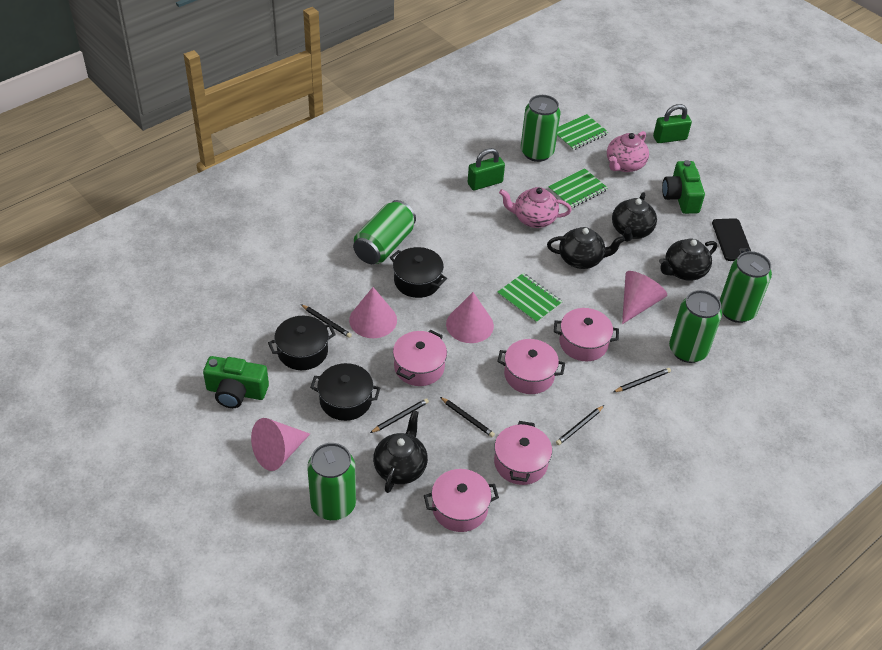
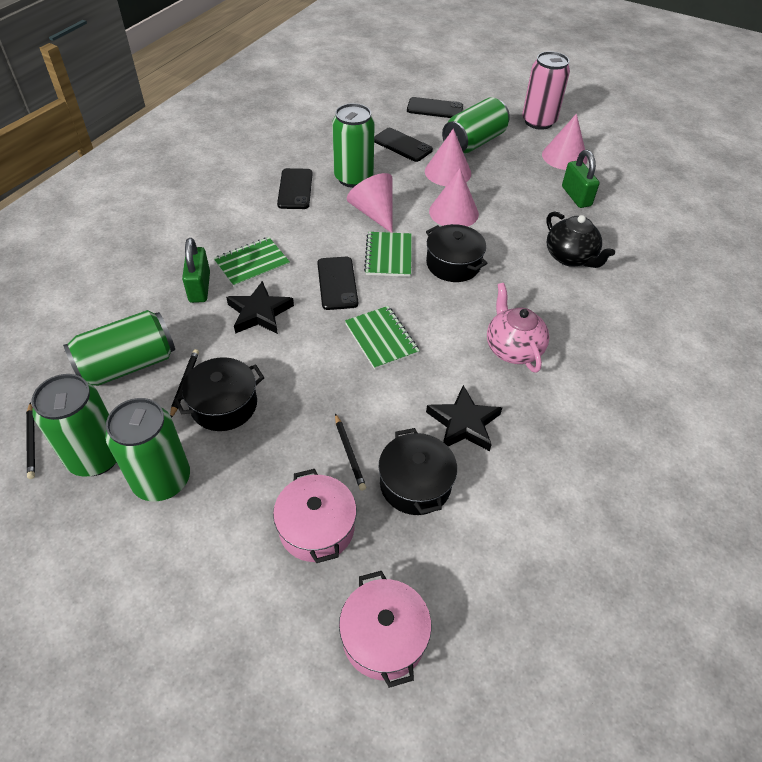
black pencil: 5 -> 3
black phone: 1 -> 4
black star: 0 -> 2
black teapot: 4 -> 1
green camera: 2 -> 0
pink can: 0 -> 1
pink pot: 5 -> 2
pink teapot: 2 -> 1

